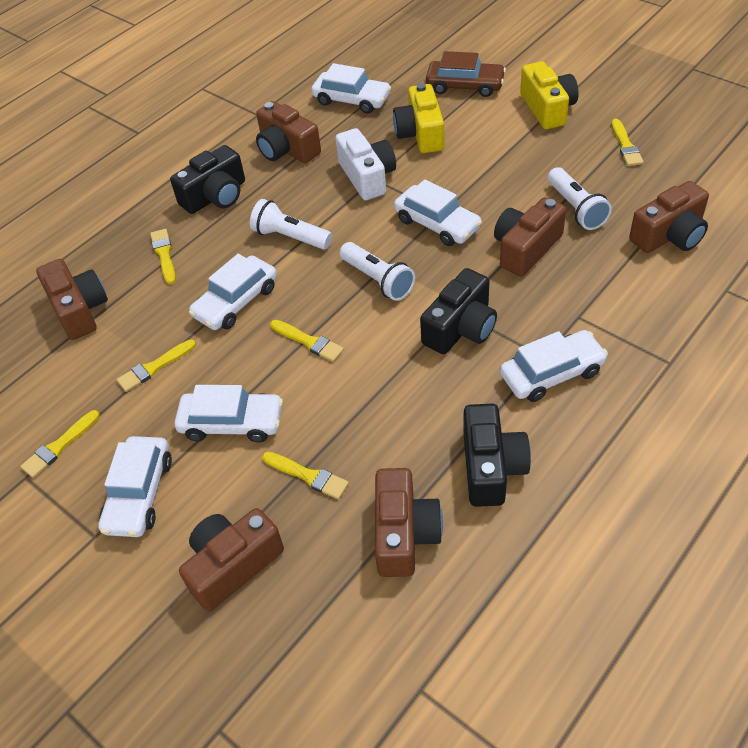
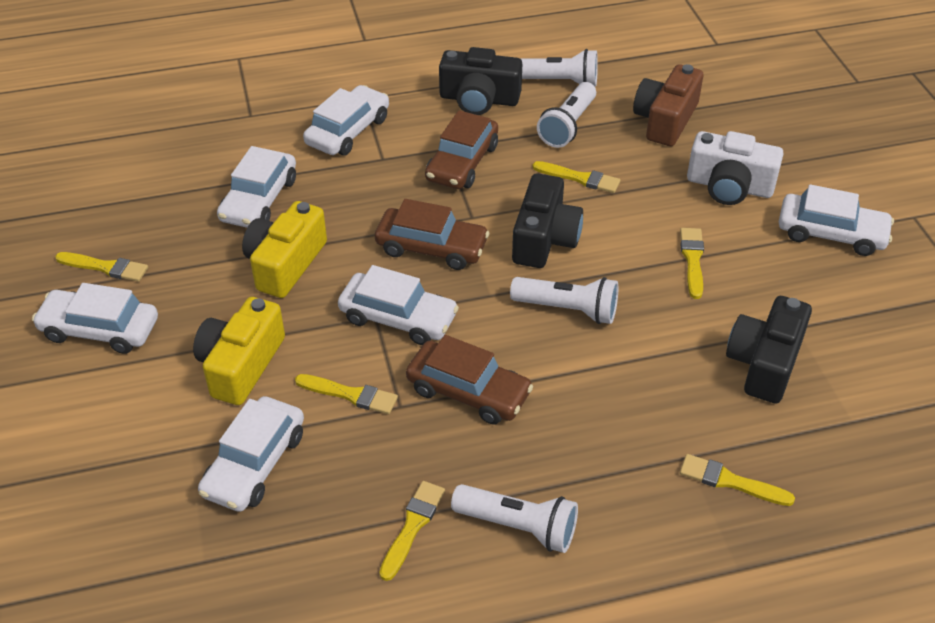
brown camera: 6 -> 1
brown car: 1 -> 3
white flashlight: 3 -> 4

